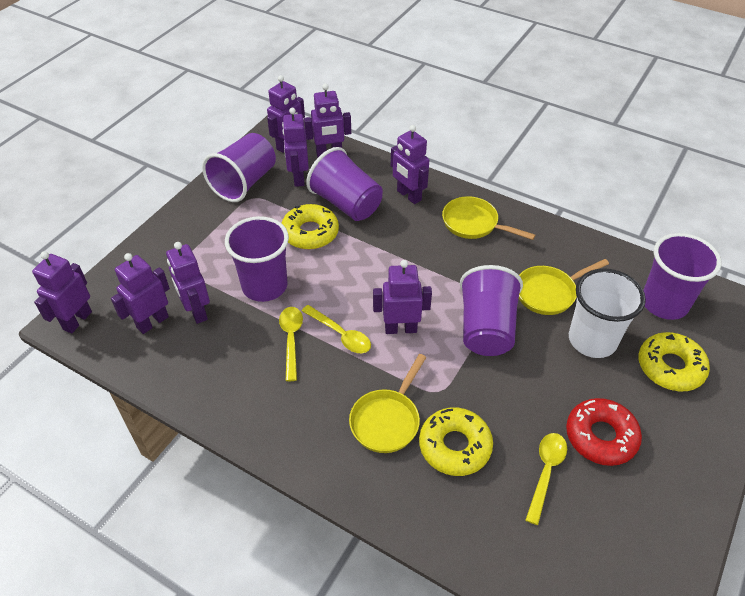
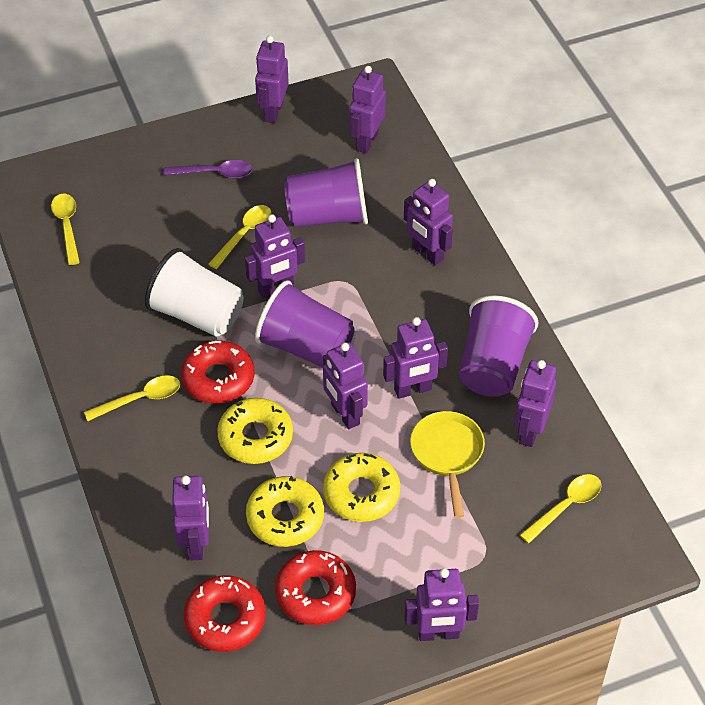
purple cup: 5 -> 3
purple robot: 8 -> 9
purple spoon: 0 -> 1
red donut: 1 -> 3
yellow pan: 3 -> 1
yellow spoon: 3 -> 4

